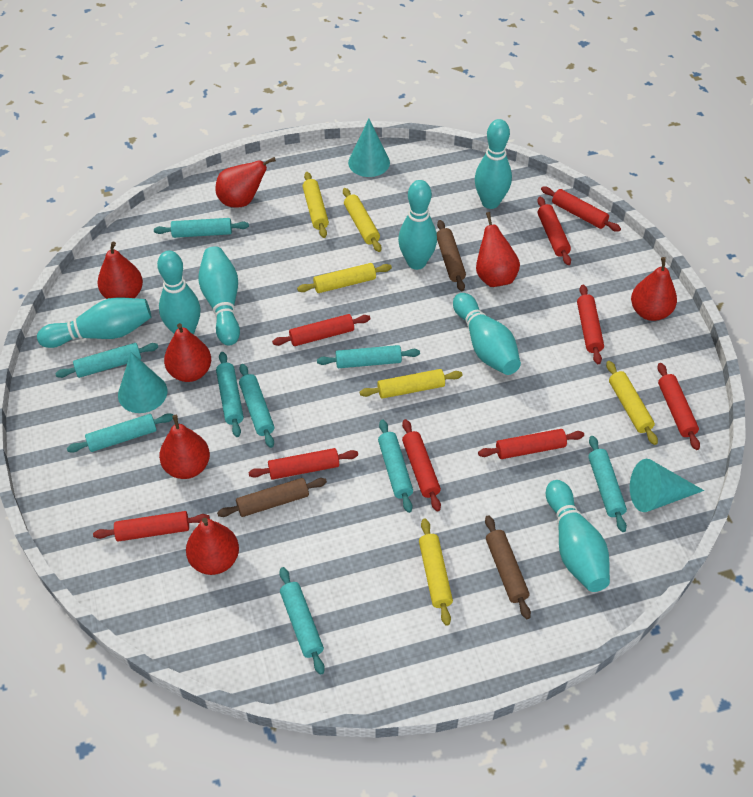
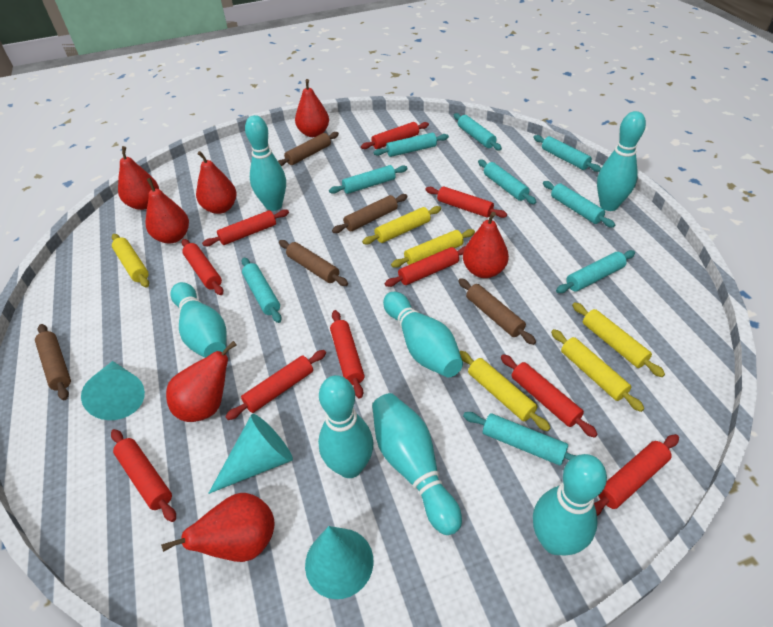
brown rolling pin: 3 -> 5
red rolling pin: 9 -> 10

